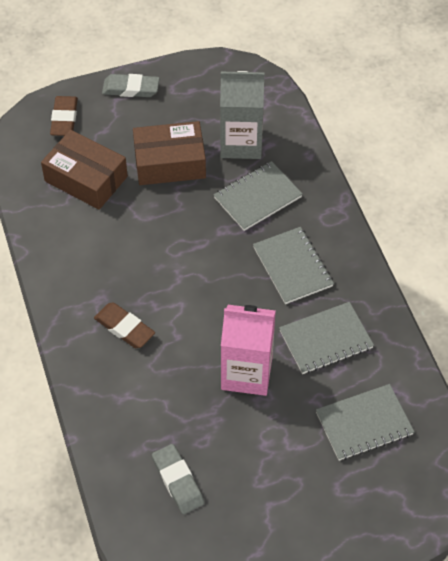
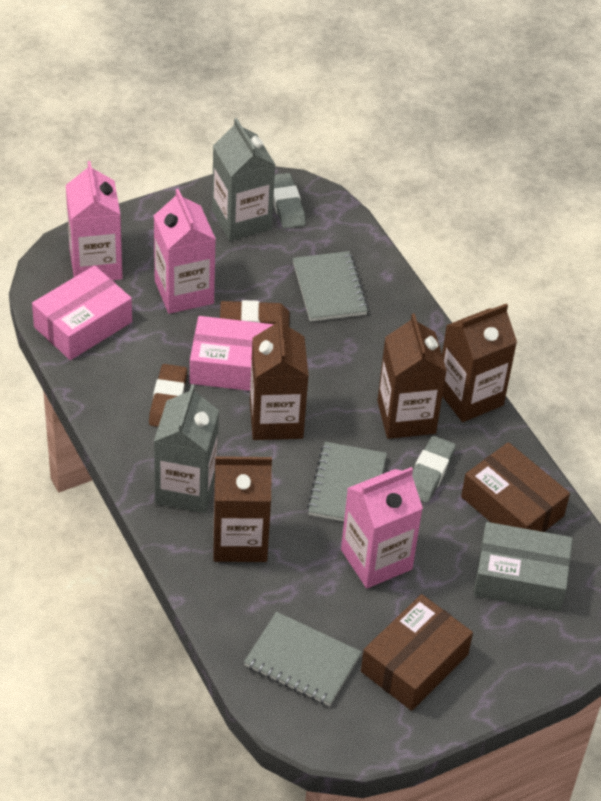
brown carton: 0 -> 4
grey box: 0 -> 1
grey carton: 1 -> 2
grey notebook: 4 -> 3
pink box: 0 -> 2
pink carton: 1 -> 3

